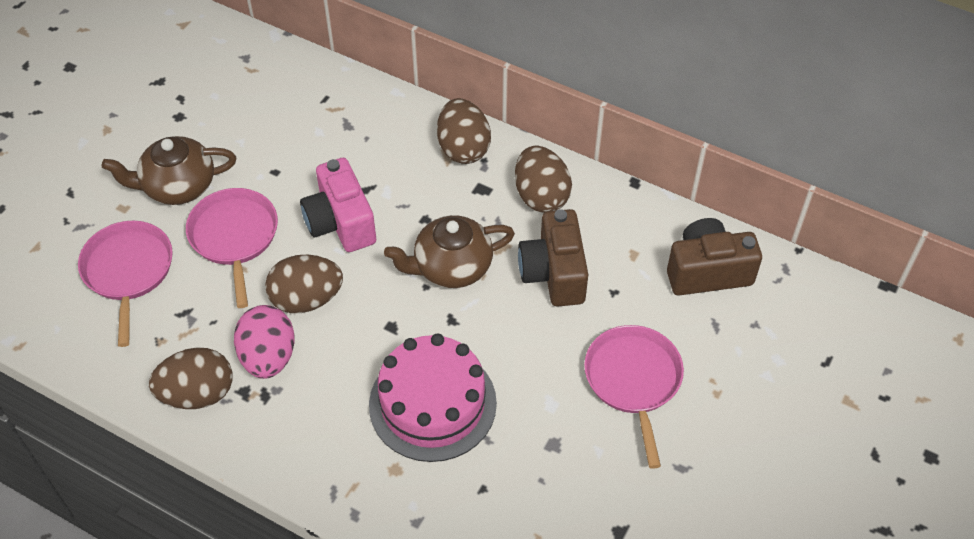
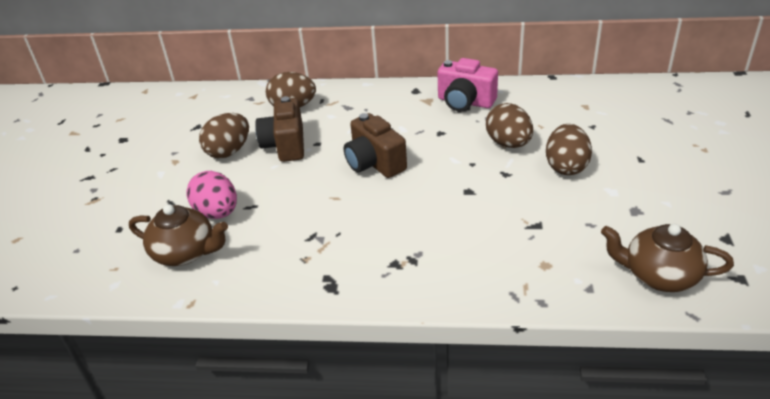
pink cake: 1 -> 0
pink pan: 3 -> 0

